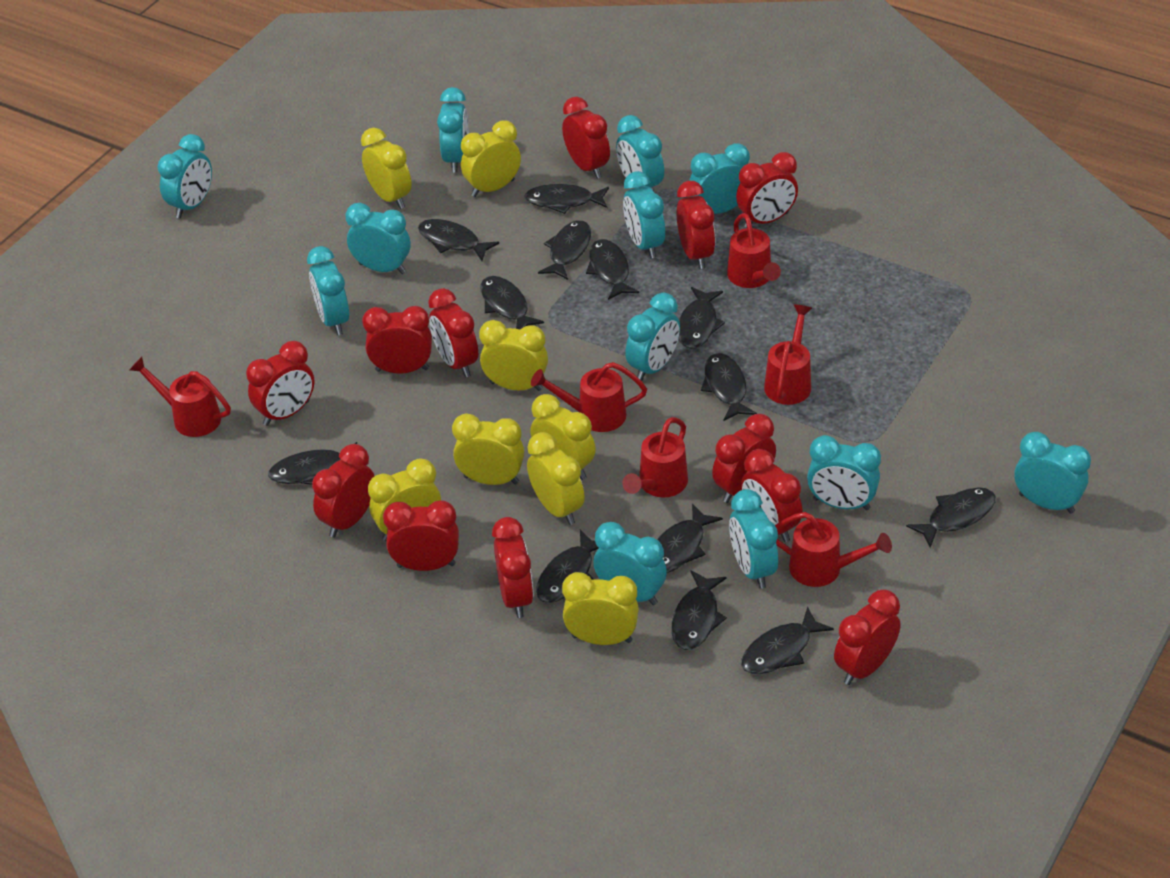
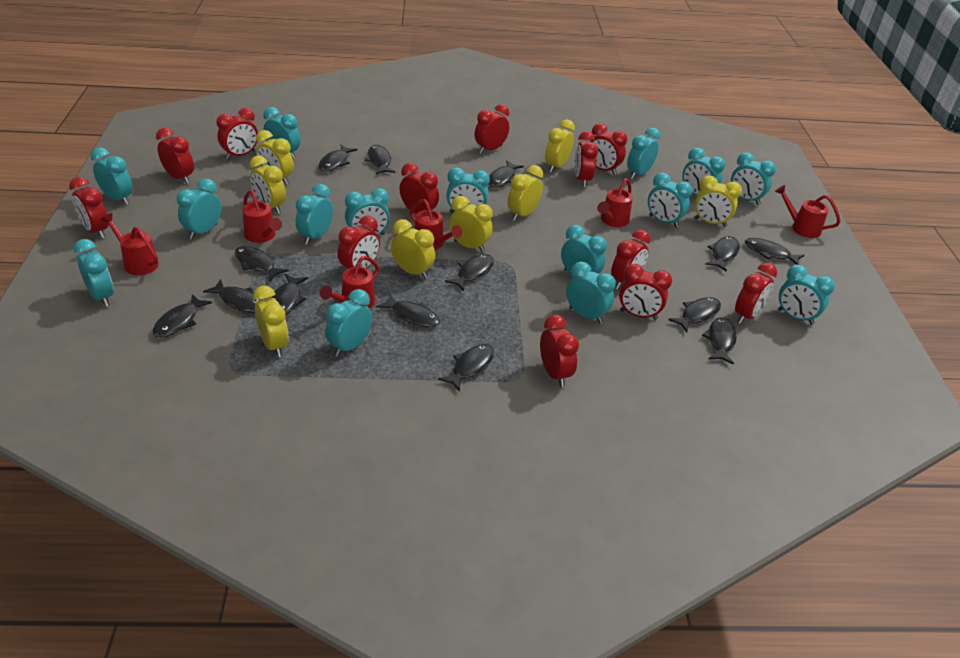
black fish: 13 -> 14
turquoise clock: 12 -> 15

